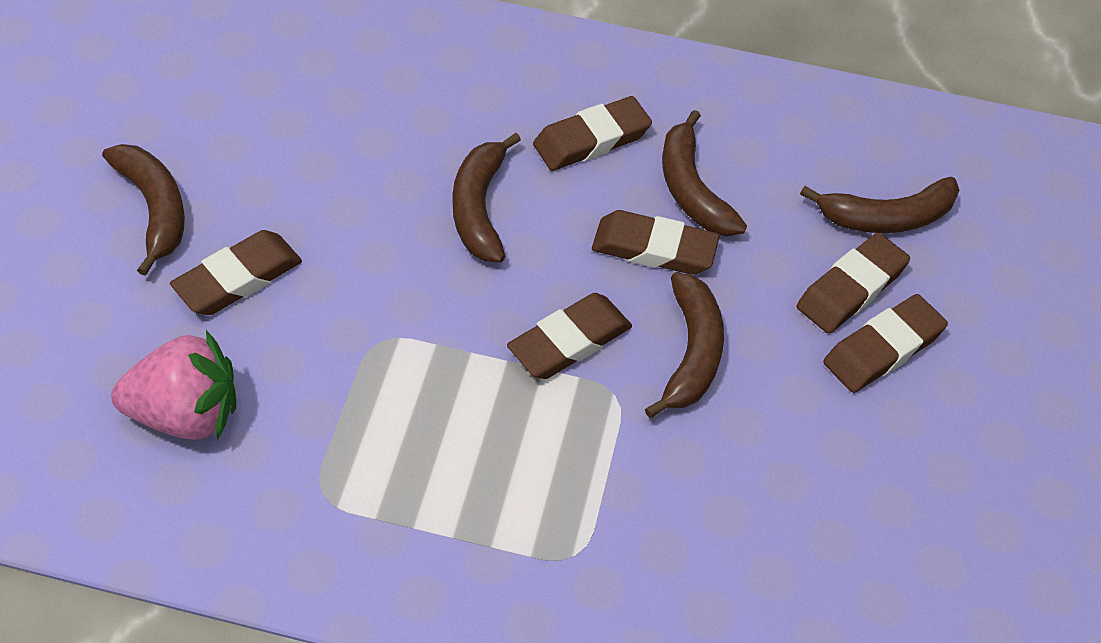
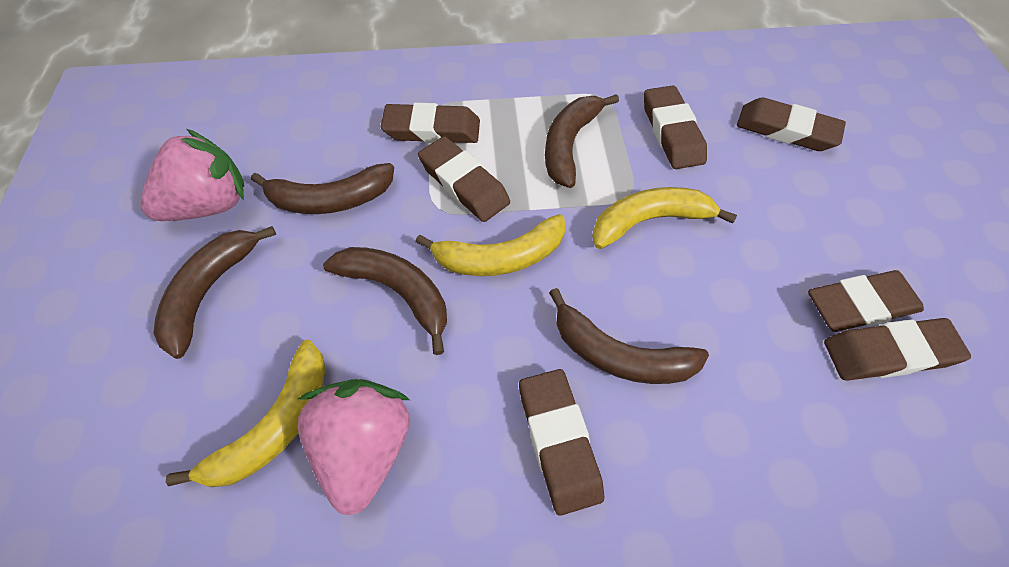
brown eraser: 6 -> 7
pink strawberry: 1 -> 2
yellow banana: 0 -> 3

